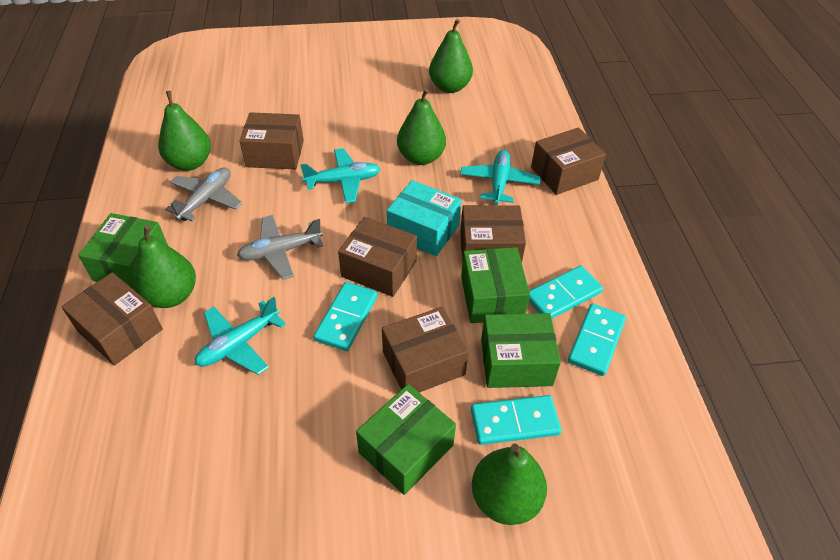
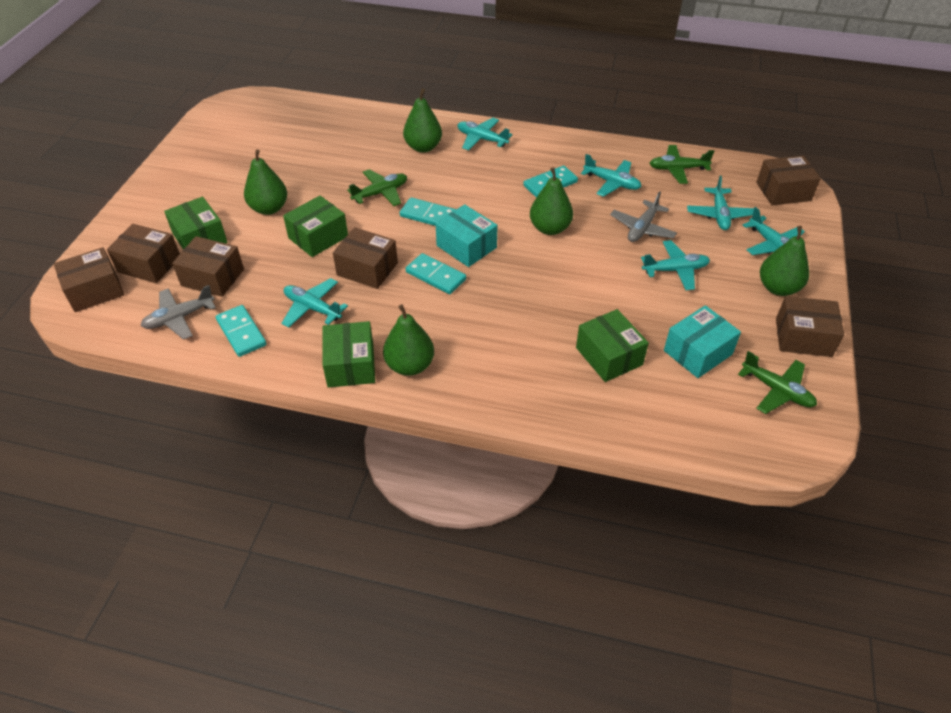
green plane: 0 -> 3
turquoise box: 1 -> 2
turquoise plane: 3 -> 6

